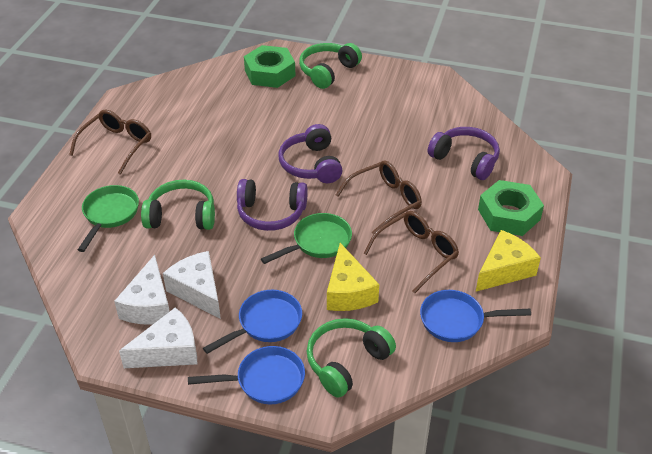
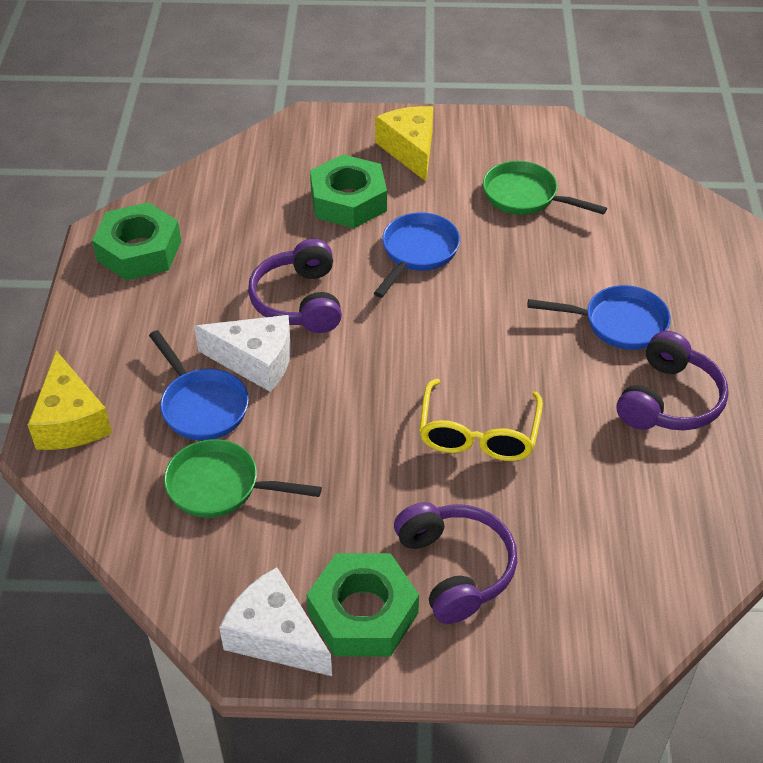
brown glasses: 3 -> 0
green headphones: 3 -> 0
green nut: 2 -> 3
white cheese: 3 -> 2
yellow glasses: 0 -> 1

